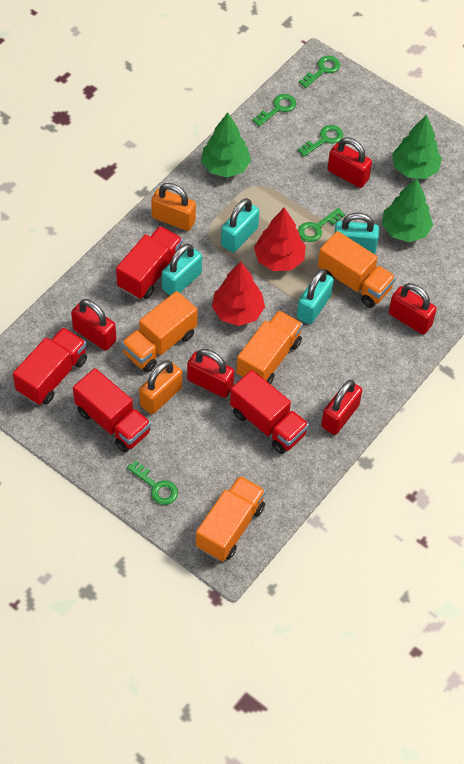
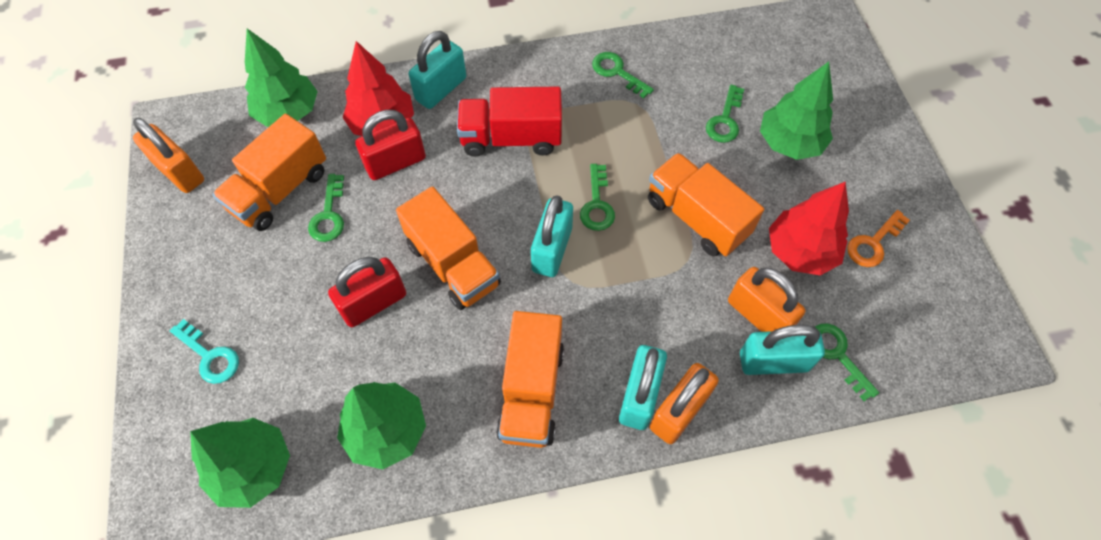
green tree: 3 -> 4
orange key: 0 -> 1
orange padlock: 2 -> 3
red padlock: 5 -> 2
red truck: 4 -> 1
turquoise key: 0 -> 1

